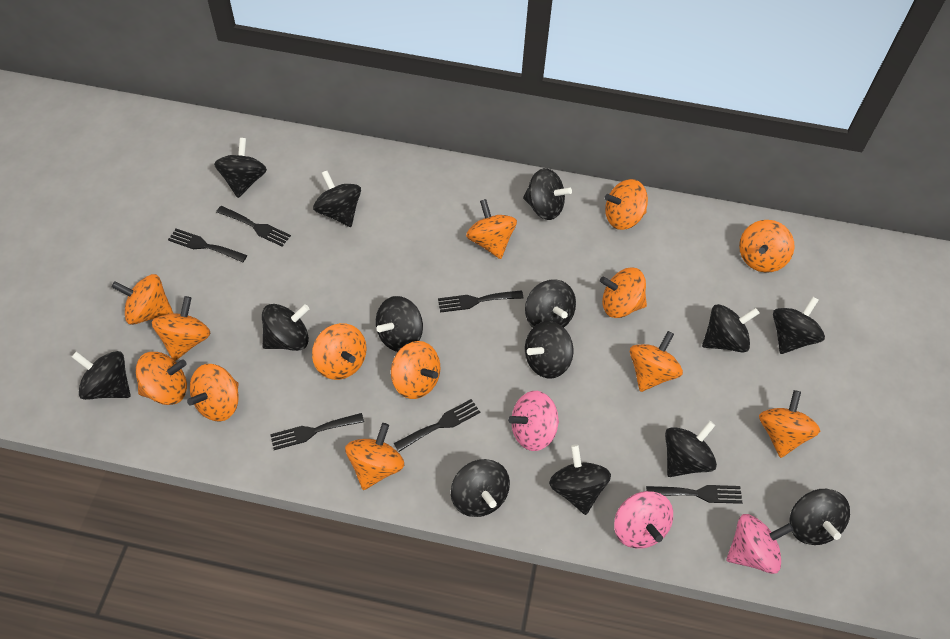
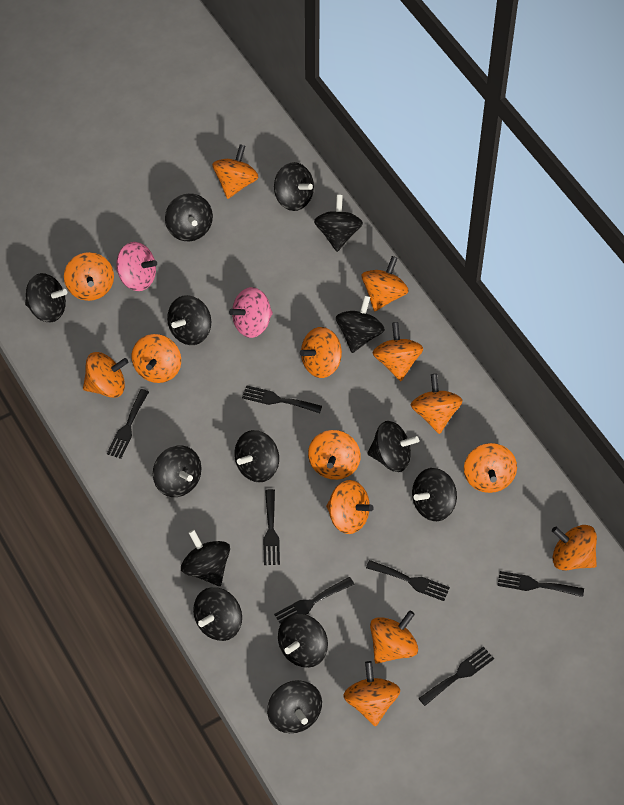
black fork: 6 -> 7
orange spinning top: 13 -> 14
pink spinning top: 3 -> 2

